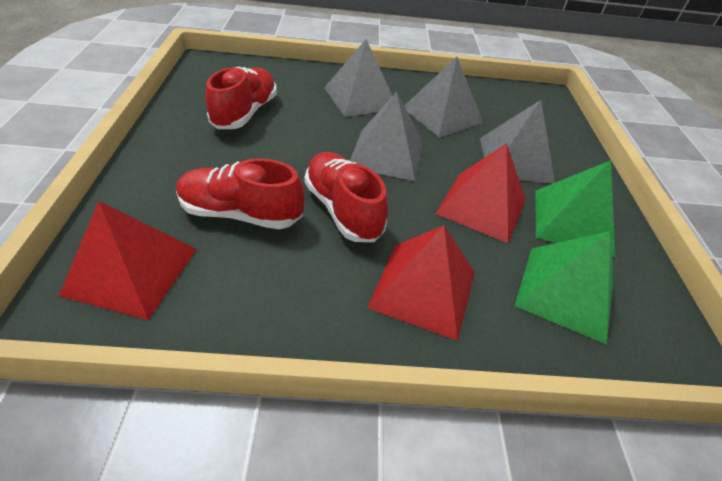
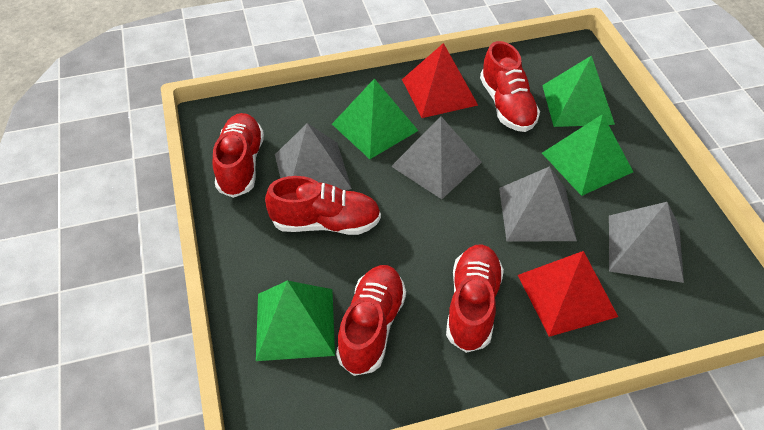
green pyramid: 2 -> 4
red pyramid: 3 -> 2
red shoe: 3 -> 5

